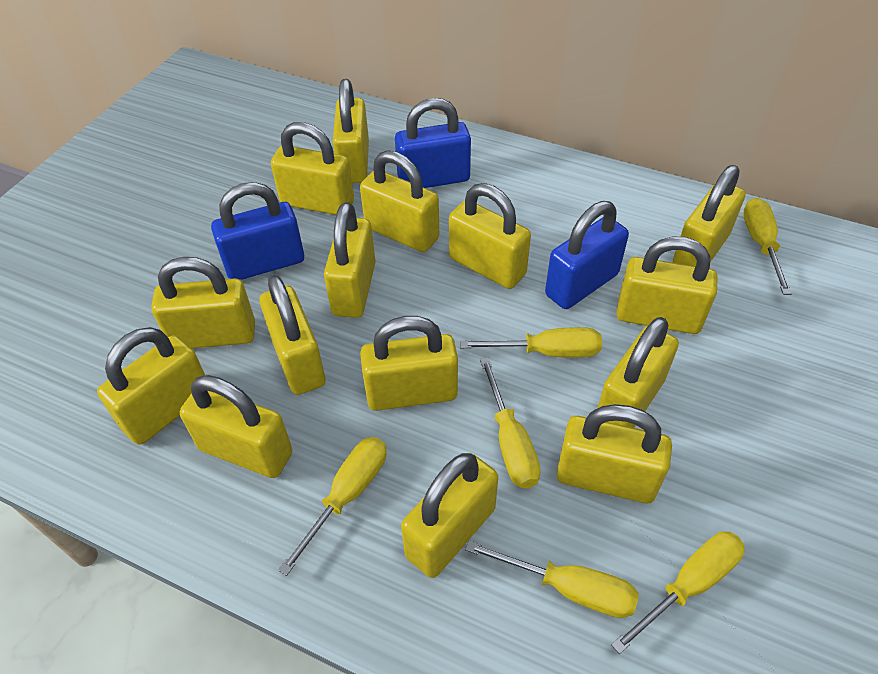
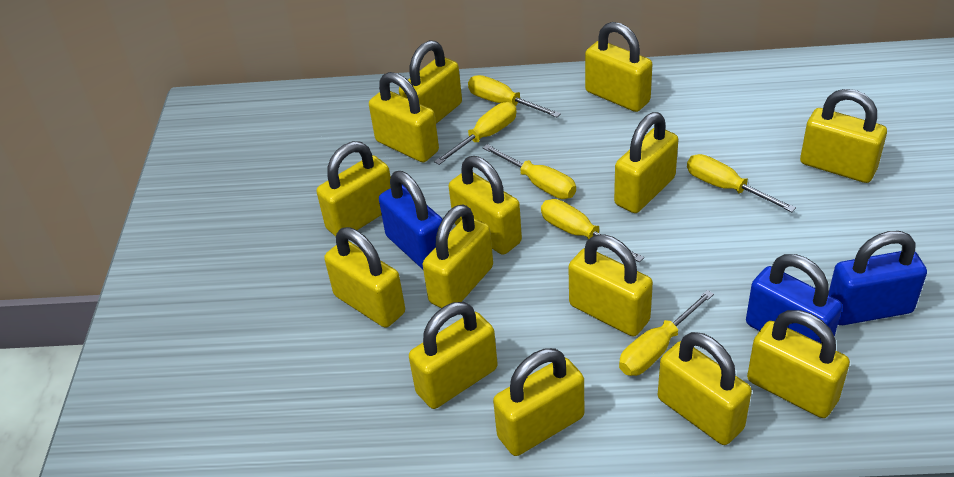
yellow padlock: 15 -> 14

